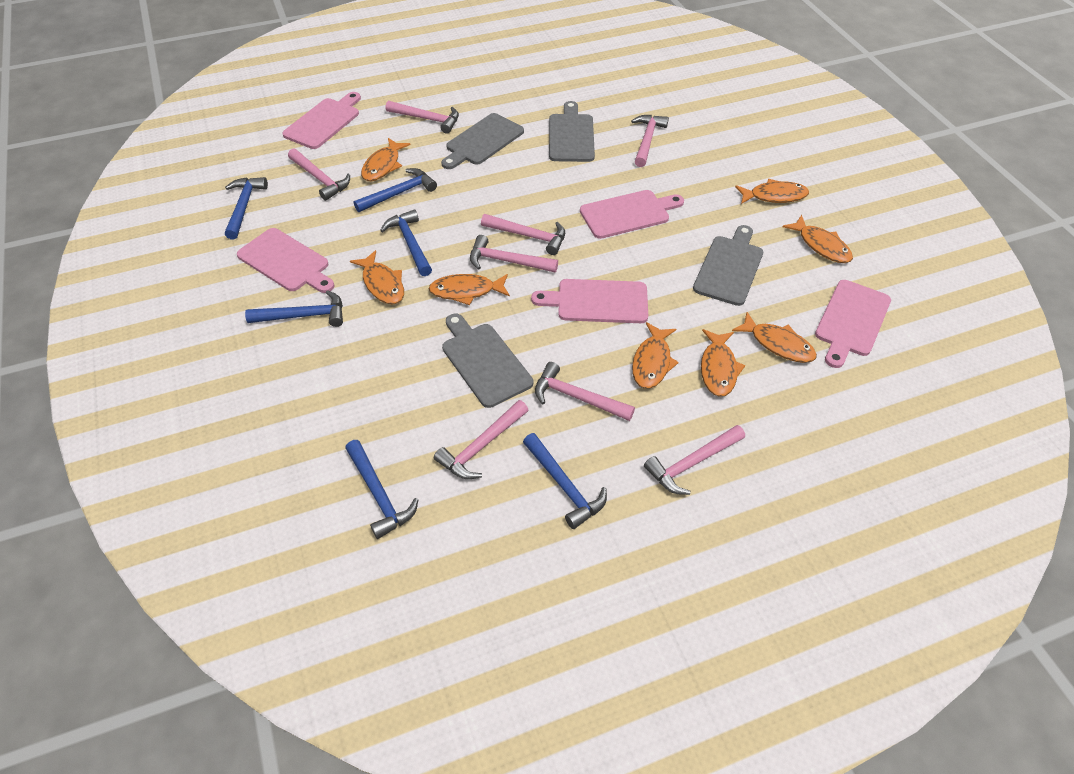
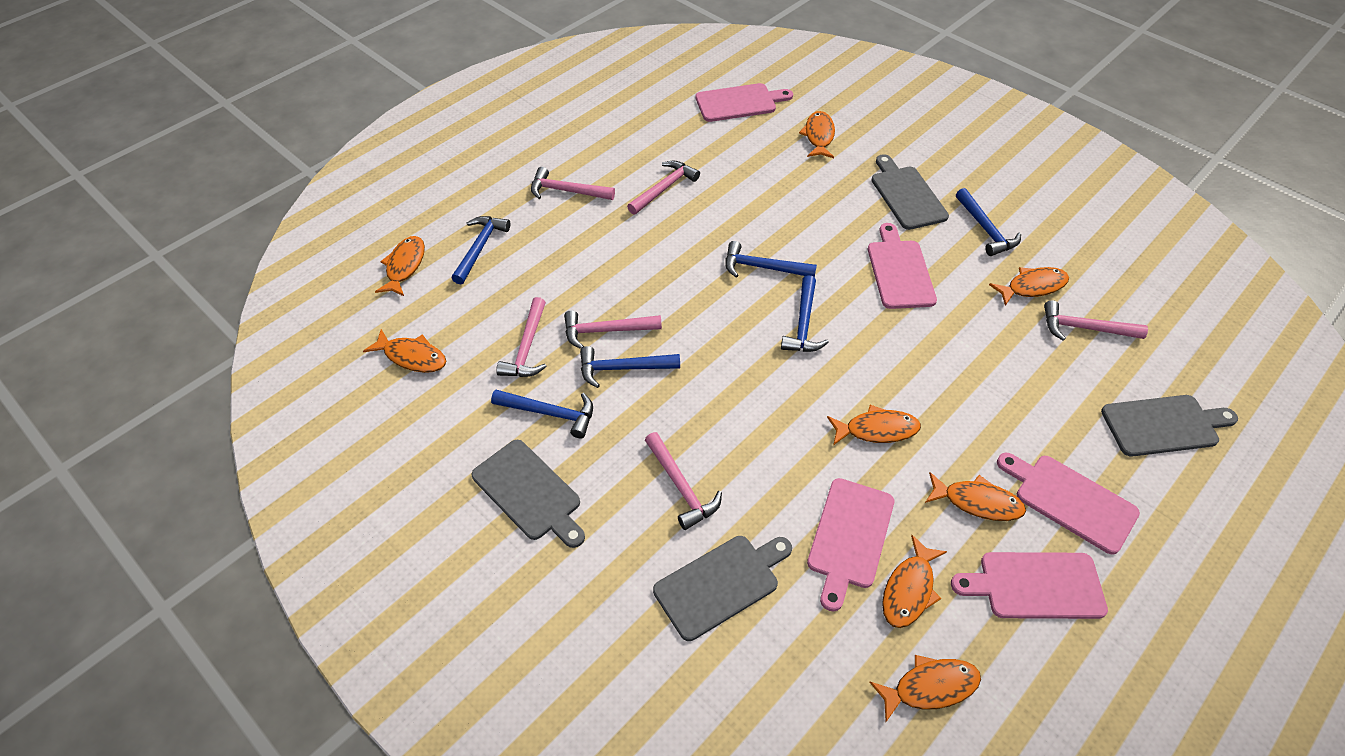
pink hammer: 8 -> 6

